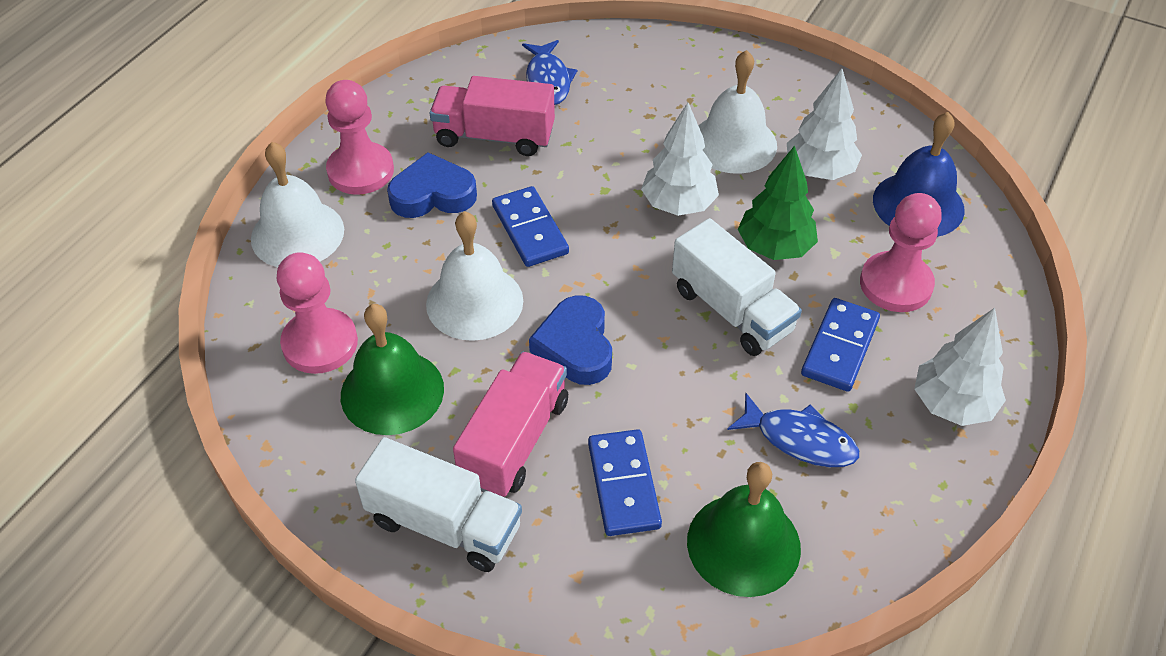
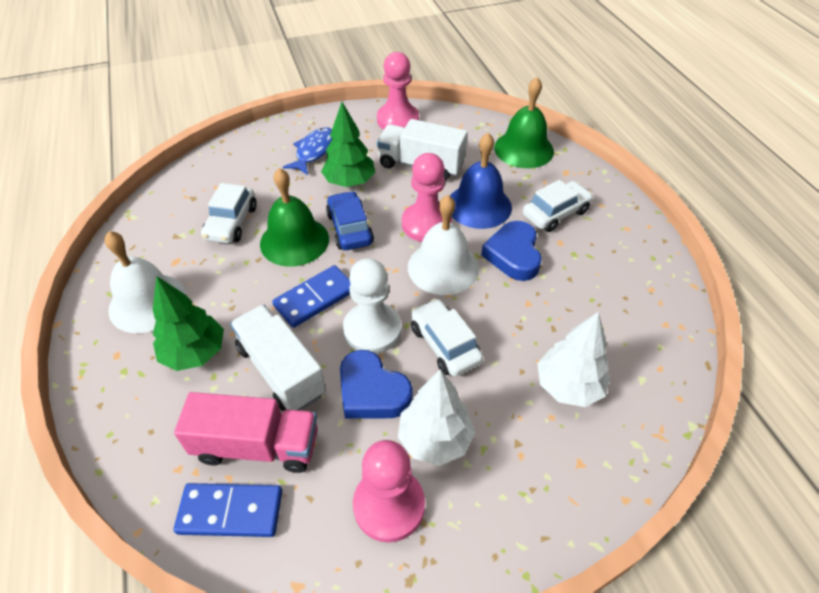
blue car: 0 -> 1
blue domino: 3 -> 2
blue fish: 2 -> 1
green tree: 1 -> 2
pink truck: 2 -> 1
white bell: 3 -> 2
white car: 0 -> 3
white pawn: 0 -> 1
white tree: 3 -> 2

